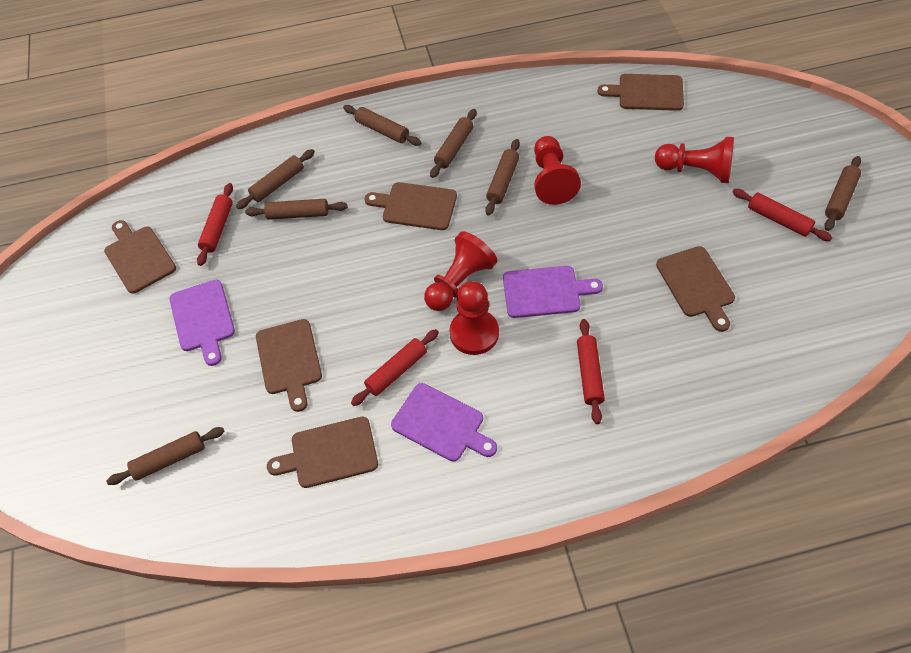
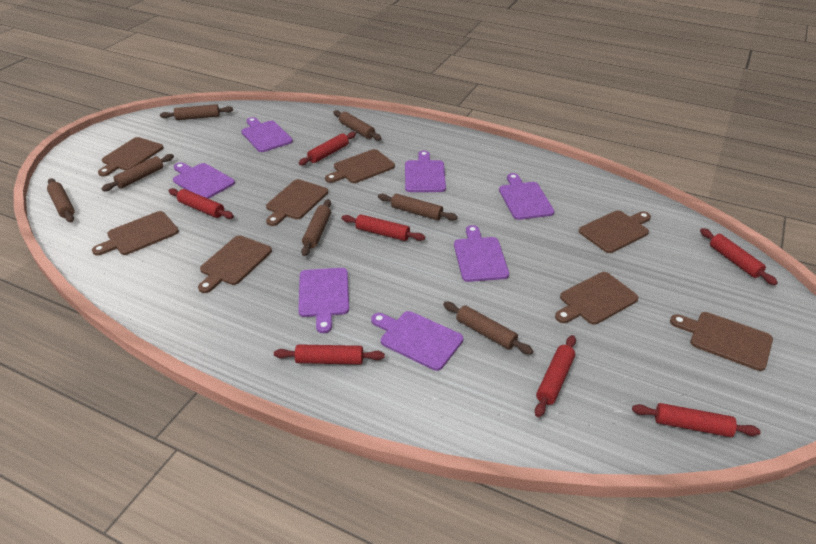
brown cutting board: 6 -> 8
purple cutting board: 3 -> 7
red pawn: 4 -> 0
red rolling pin: 4 -> 7

